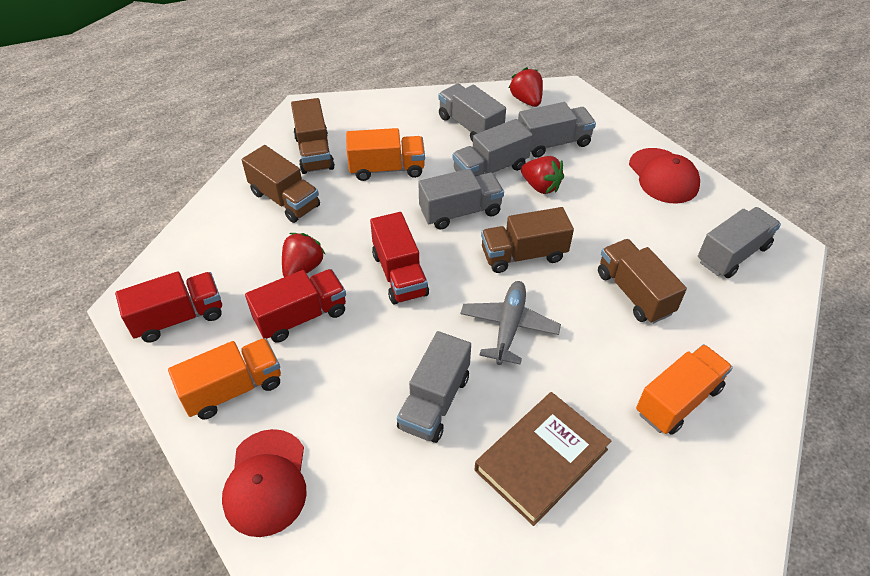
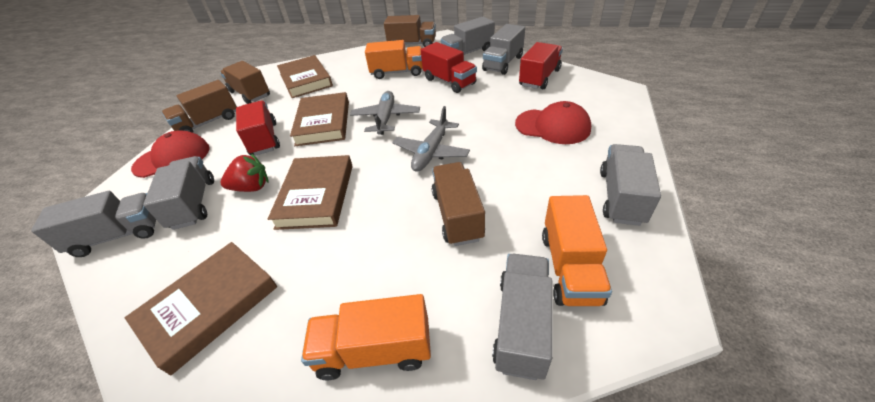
brown book: 1 -> 4
grey plane: 1 -> 2
red strawberry: 3 -> 1

